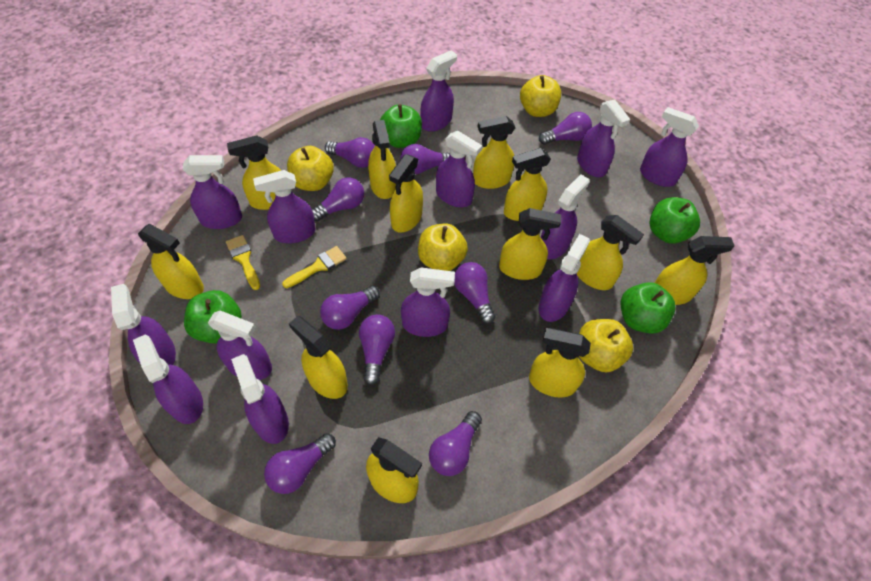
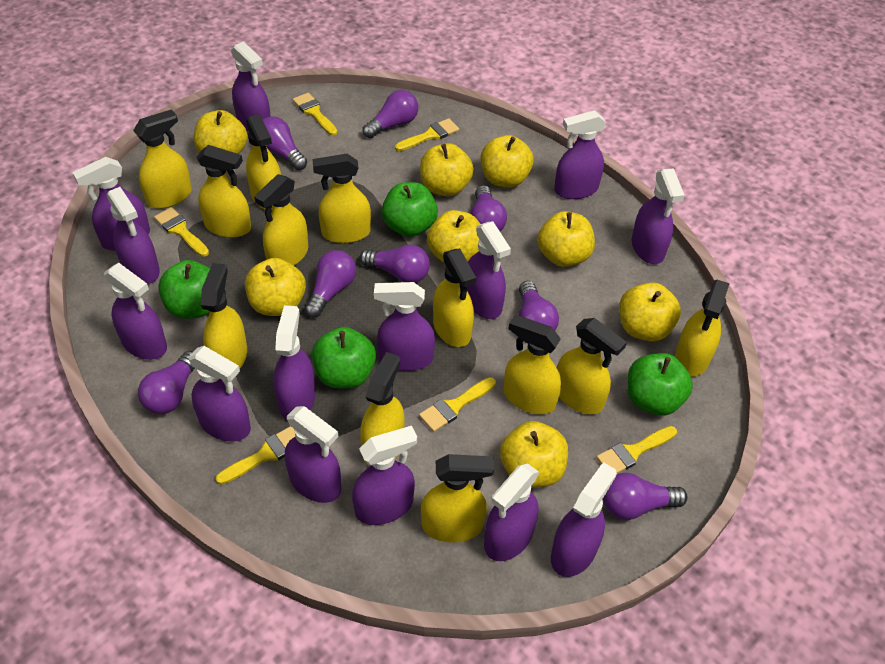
purple light bulb: 9 -> 8
purple spray bottle: 13 -> 14
yellow apple: 4 -> 8
yellow brush: 2 -> 6

